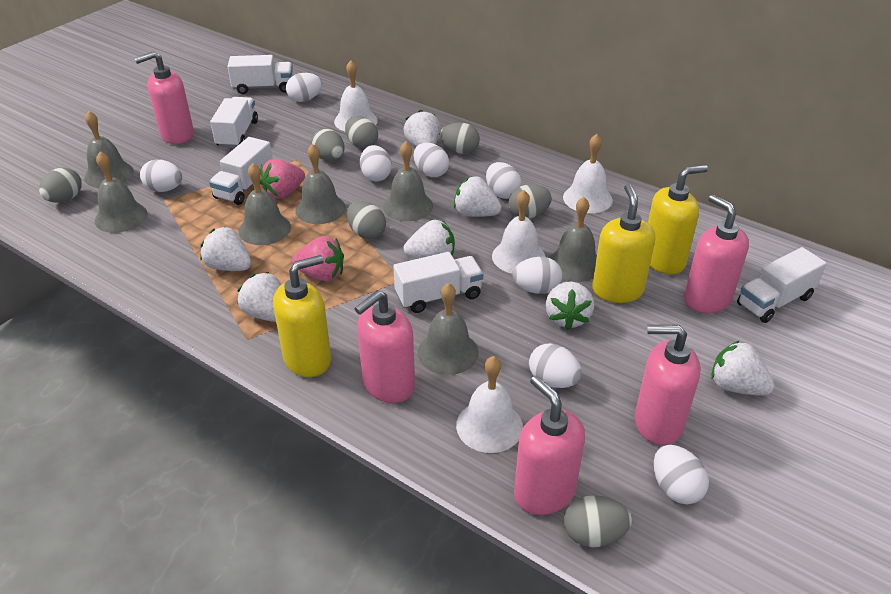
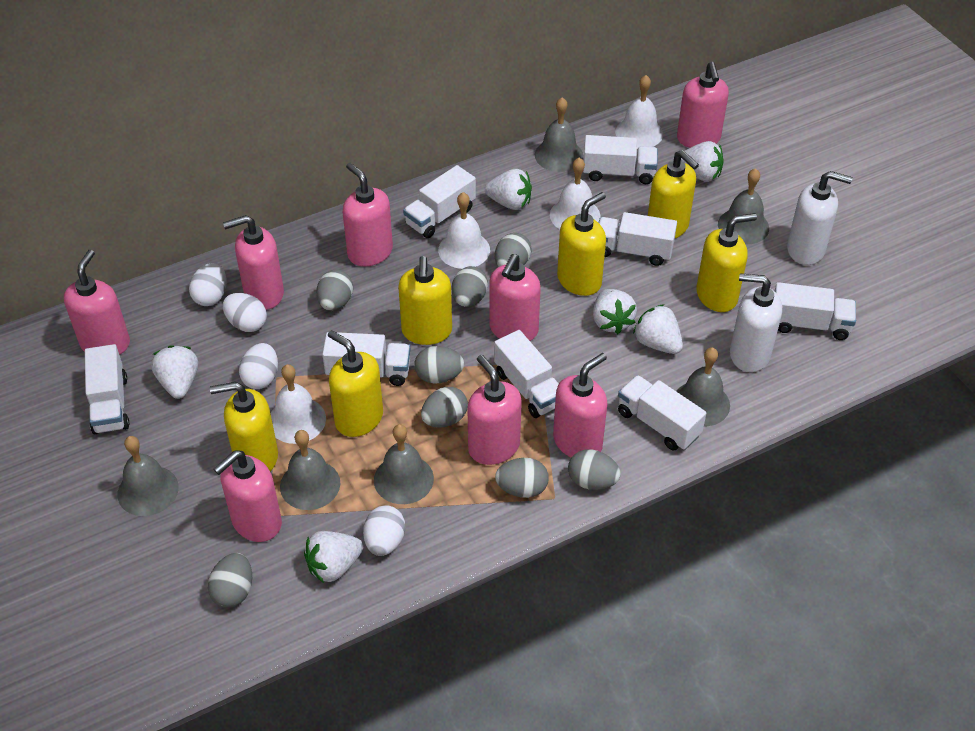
grey bell: 7 -> 6
grey egg: 7 -> 8
pink soap dispenser: 5 -> 8
pink strawberry: 2 -> 0
white egg: 8 -> 4
white soap dispenser: 0 -> 2
white strawberry: 7 -> 6
white truck: 5 -> 8
yellow soap dispenser: 3 -> 6

